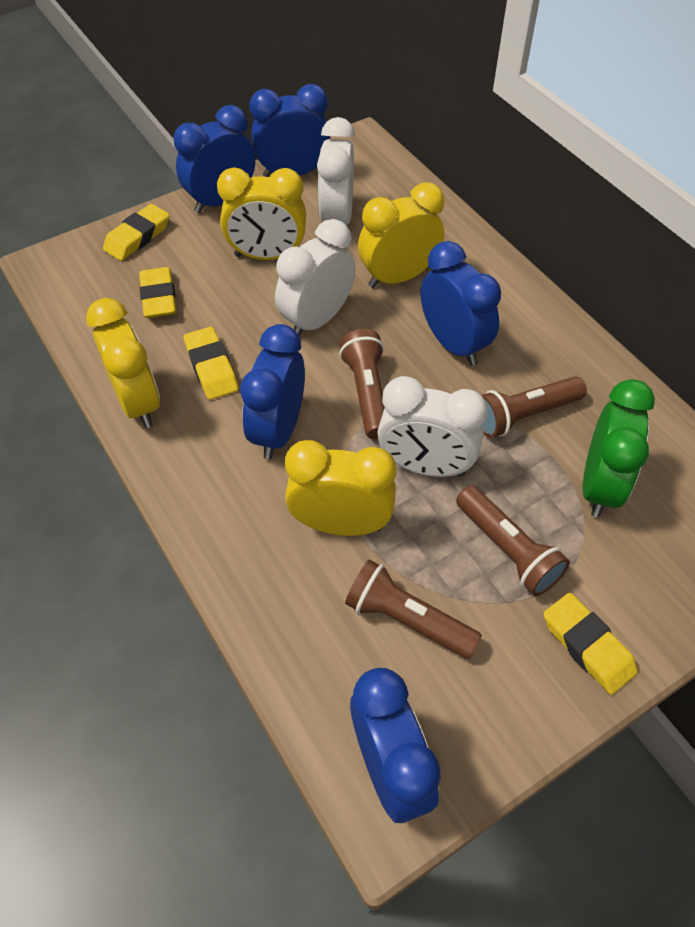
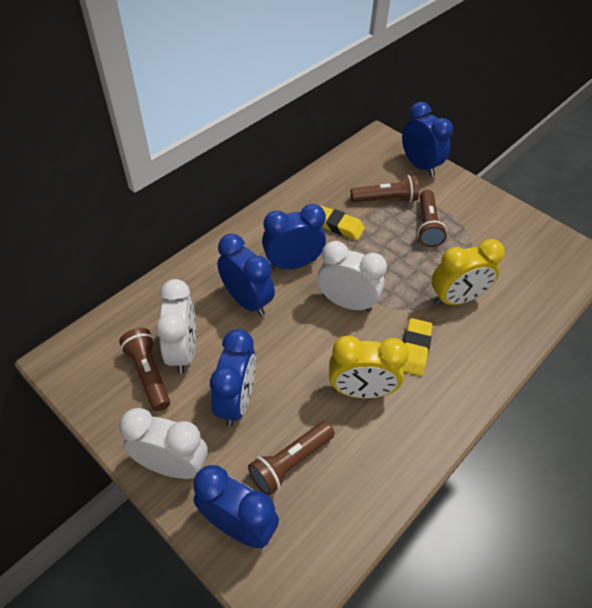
green clock: 1 -> 0
yellow clock: 4 -> 2
yellow eraser: 4 -> 2

